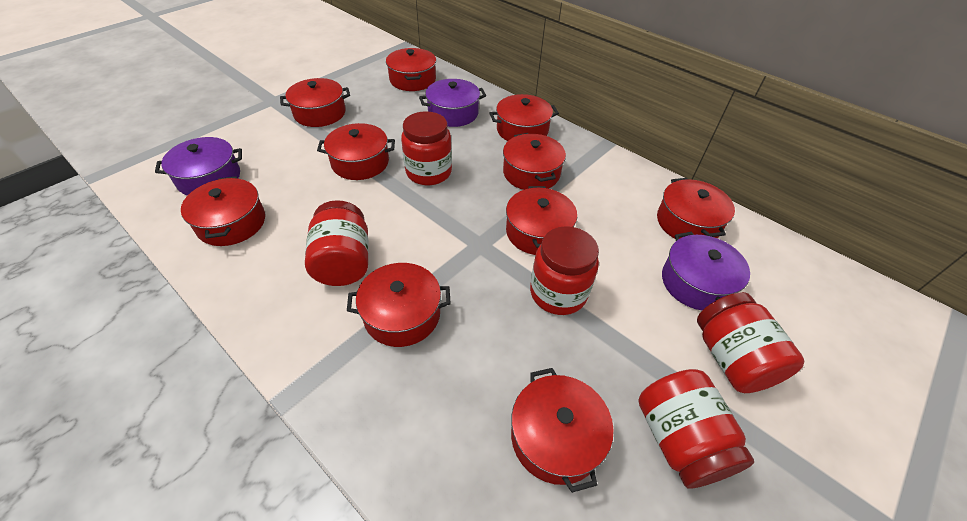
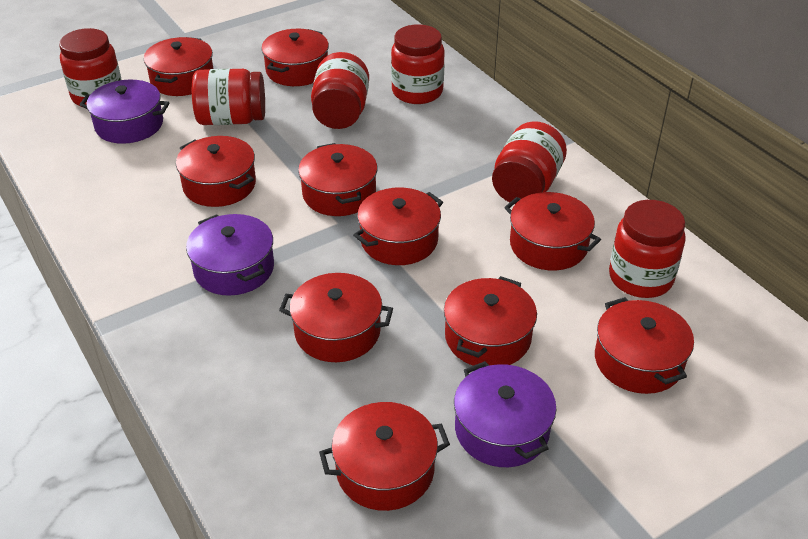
red jar: 5 -> 6

